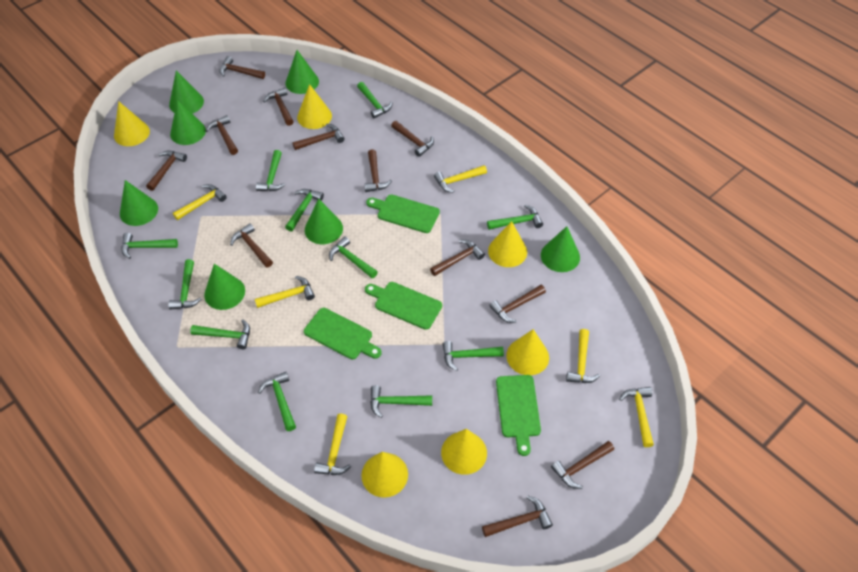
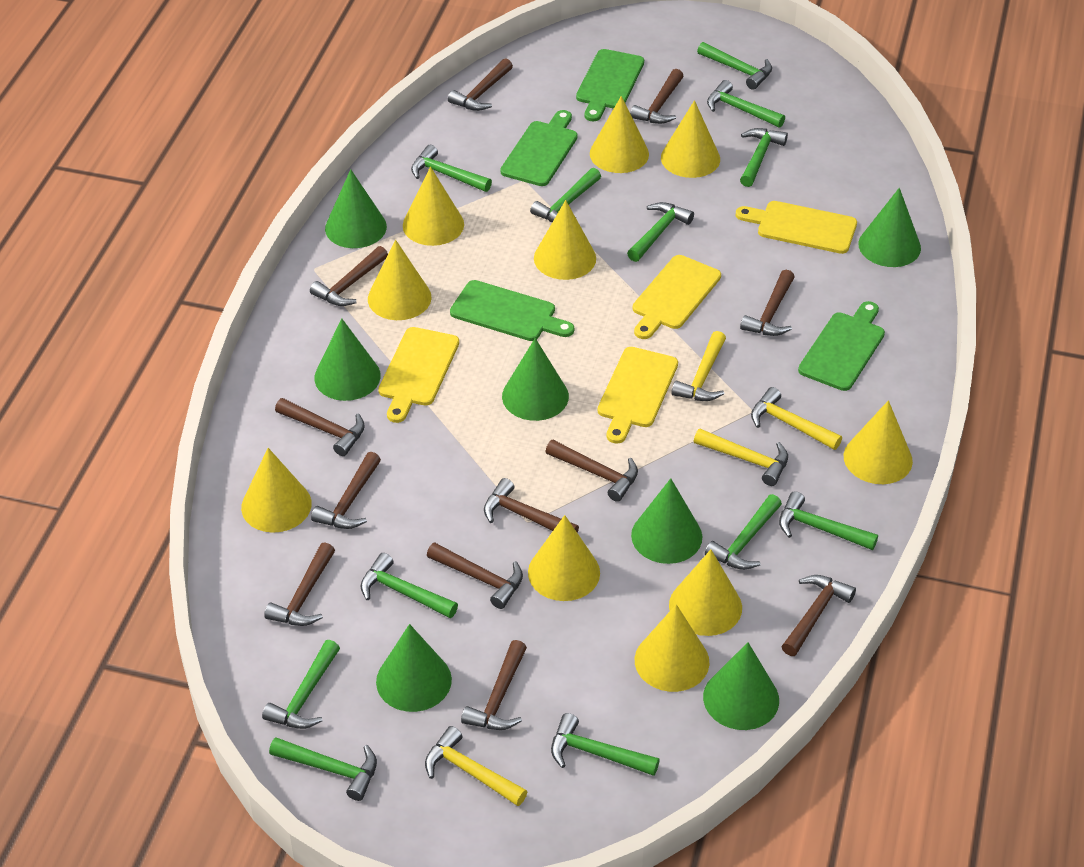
green hammer: 11 -> 12
yellow cone: 6 -> 10
yellow cutting board: 0 -> 4
yellow hammer: 6 -> 4

